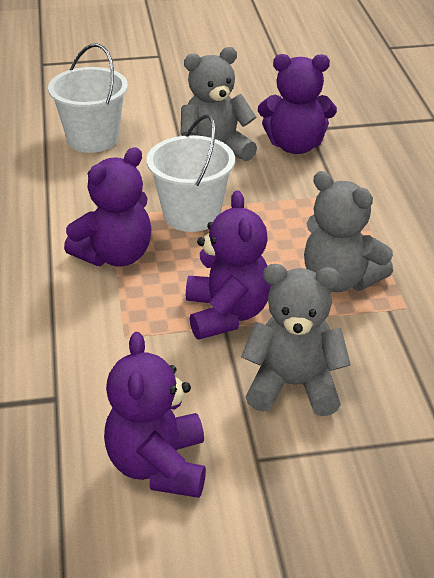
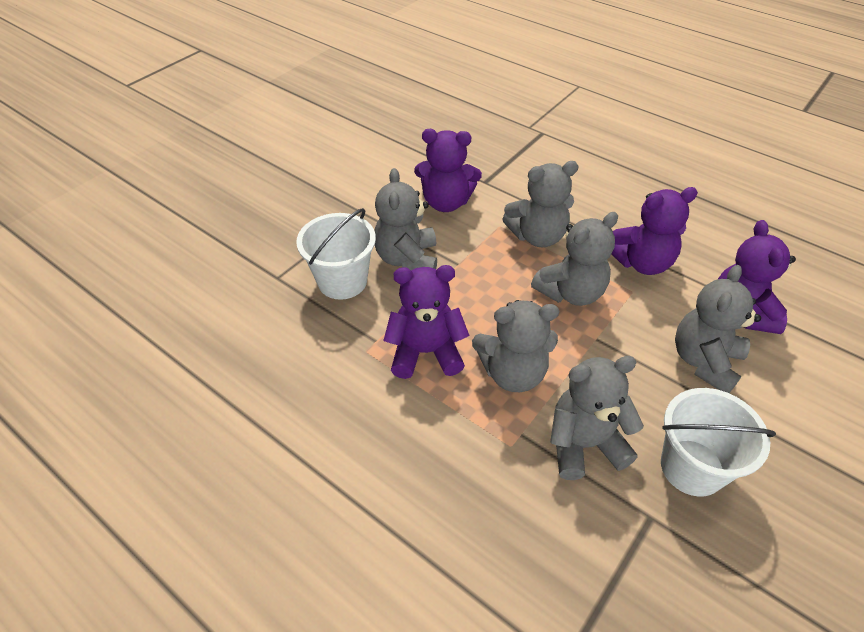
grey teddy bear: 3 -> 6

